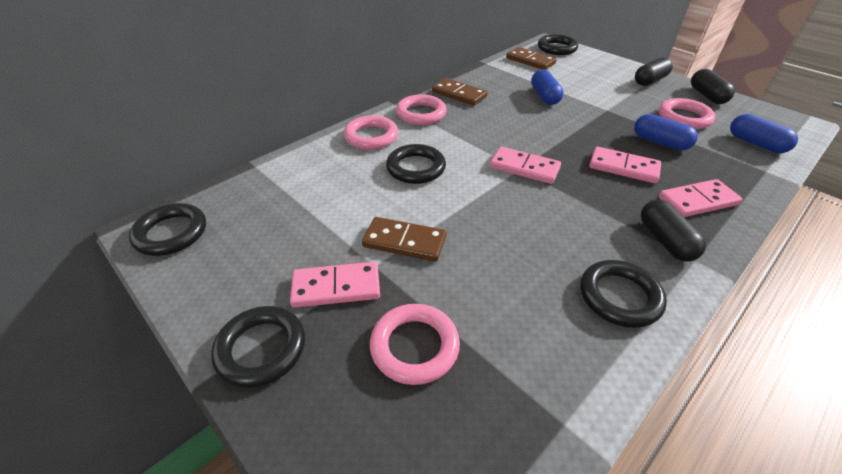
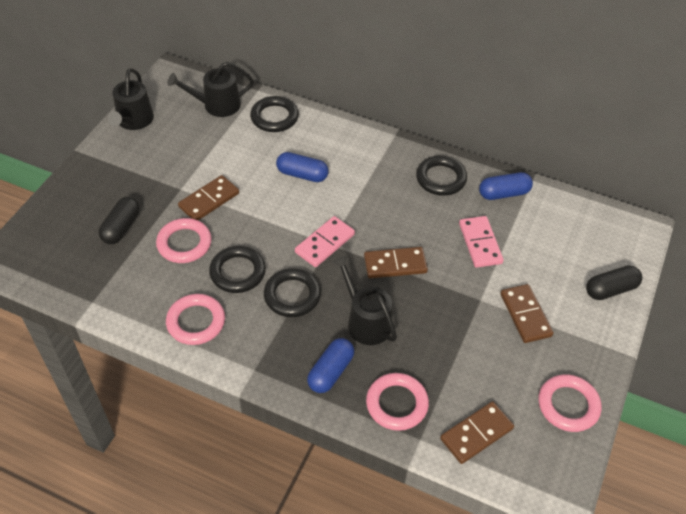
black capsule: 3 -> 2
black ring: 5 -> 4
black watering can: 0 -> 3
brown domino: 3 -> 4
pink domino: 4 -> 2

